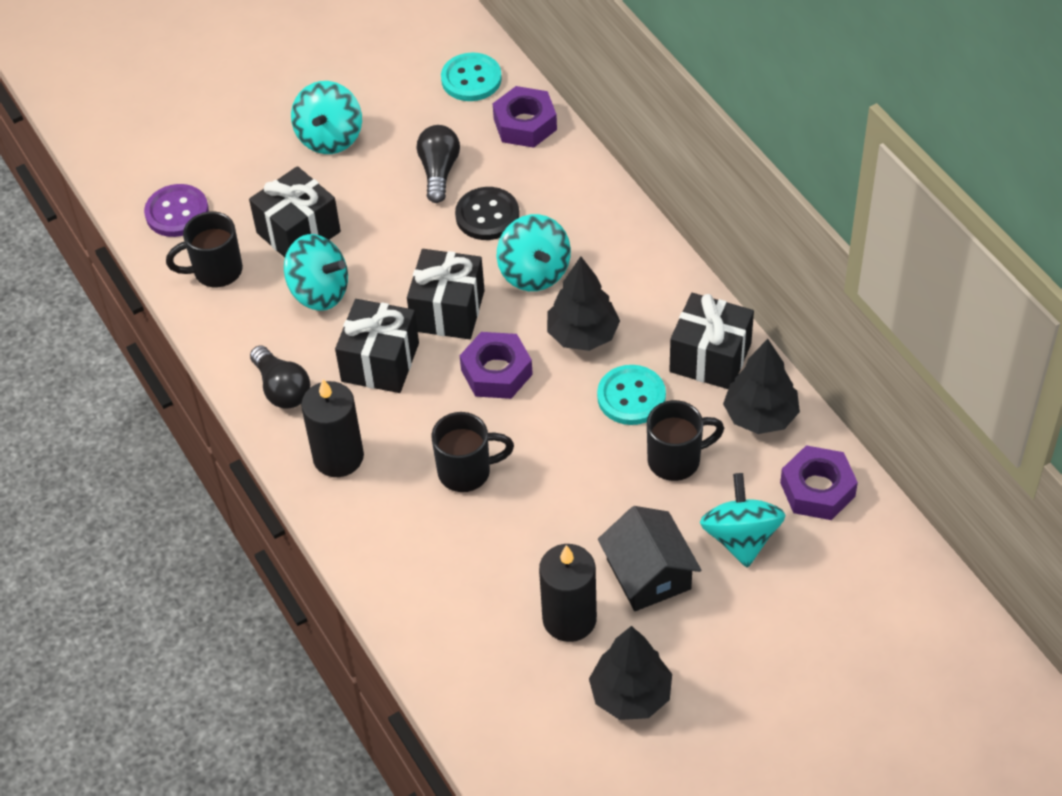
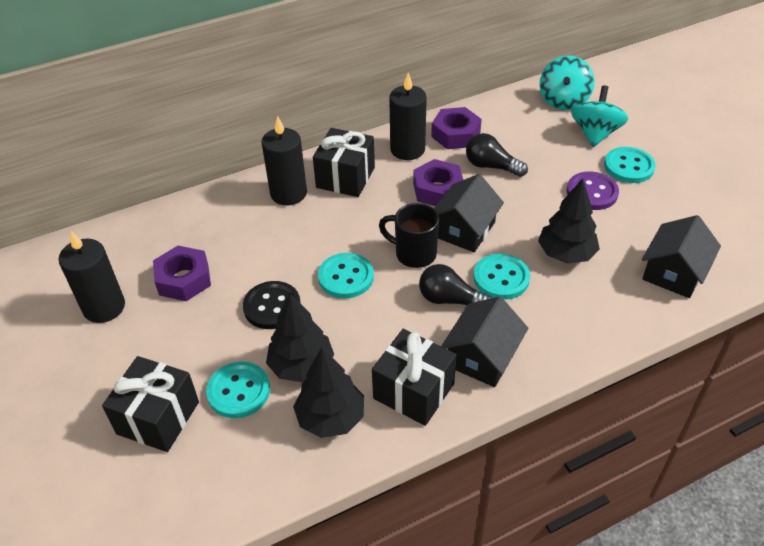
black candle: 2 -> 3
black gift: 4 -> 3
black house: 1 -> 3
black mug: 3 -> 1
turquoise button: 2 -> 4
turquoise spinning top: 4 -> 2

